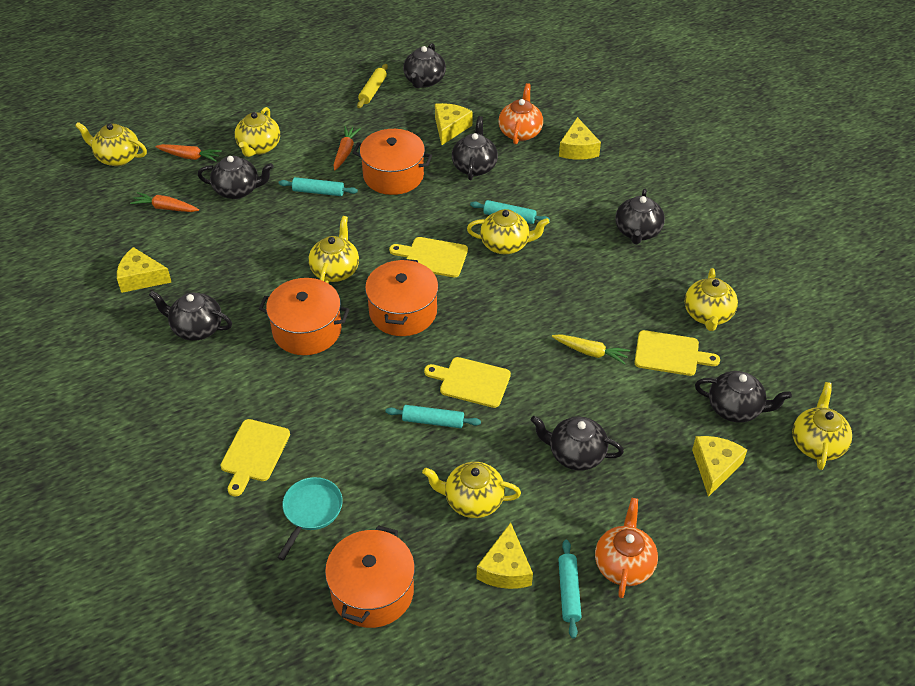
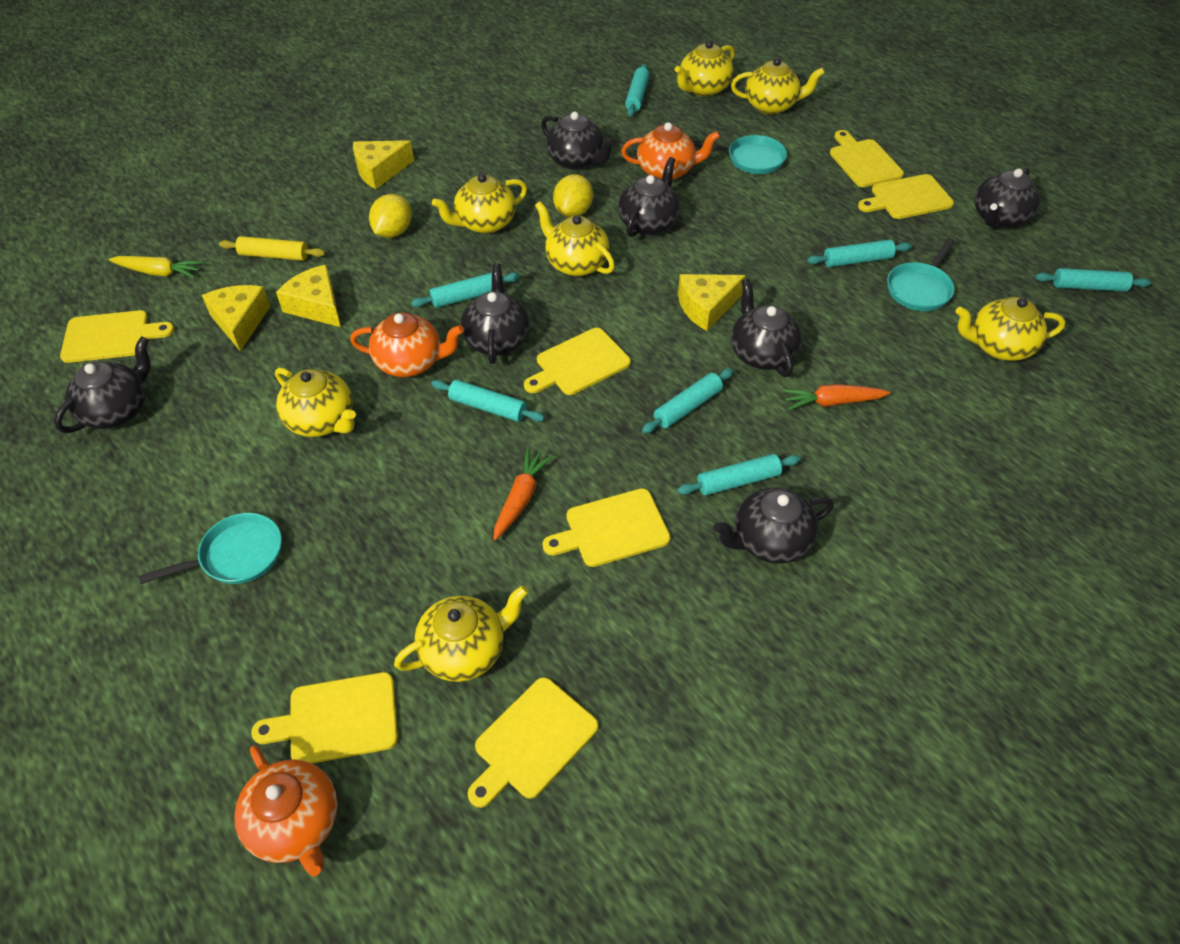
orange carrot: 3 -> 2
orange pot: 4 -> 0
orange teapot: 2 -> 3
turquoise pan: 1 -> 3
turquoise rolling pin: 4 -> 7
yellow cheese: 5 -> 4
yellow cutting board: 4 -> 7
yellow lemon: 0 -> 2

